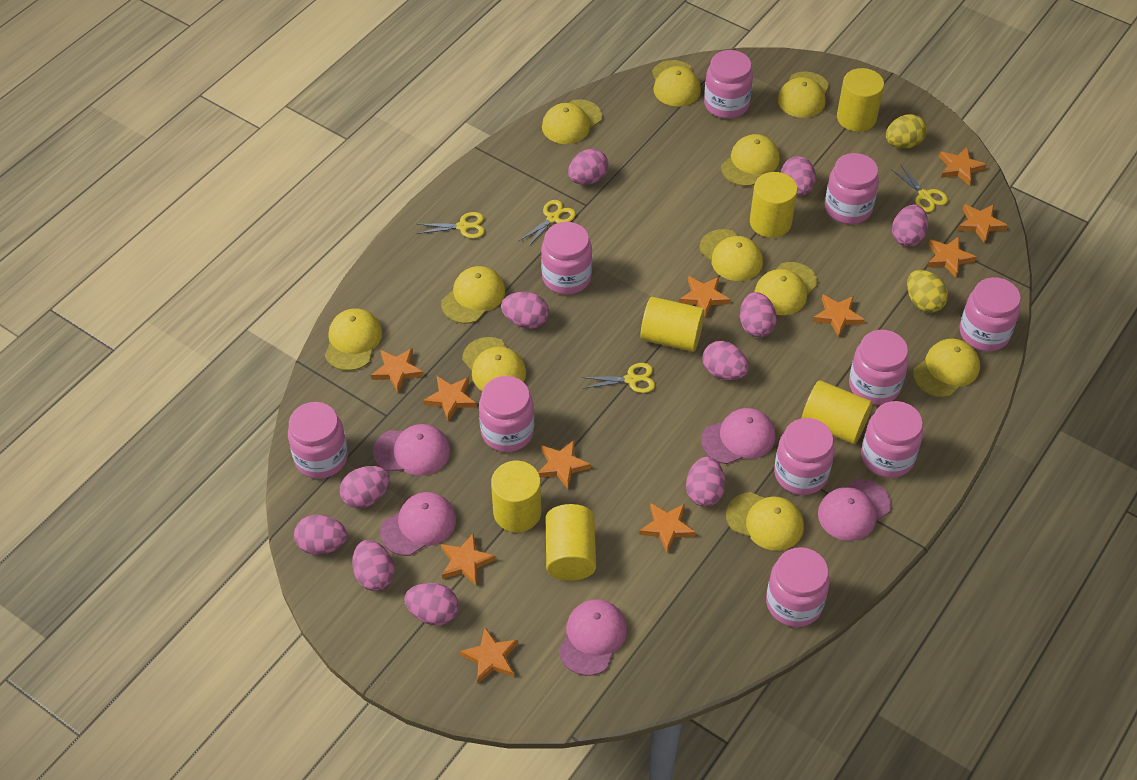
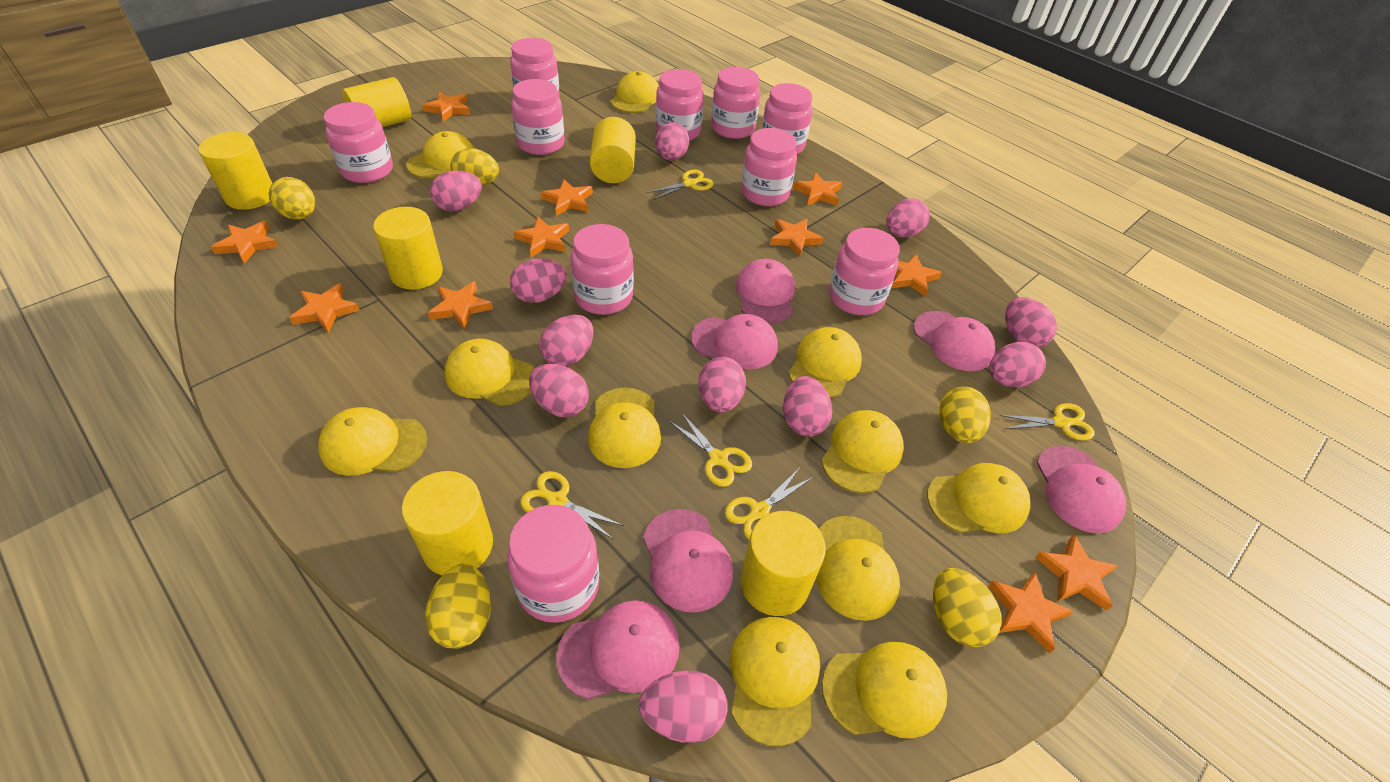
pink cap: 5 -> 6
yellow egg: 2 -> 5
yellow scissors: 4 -> 5

